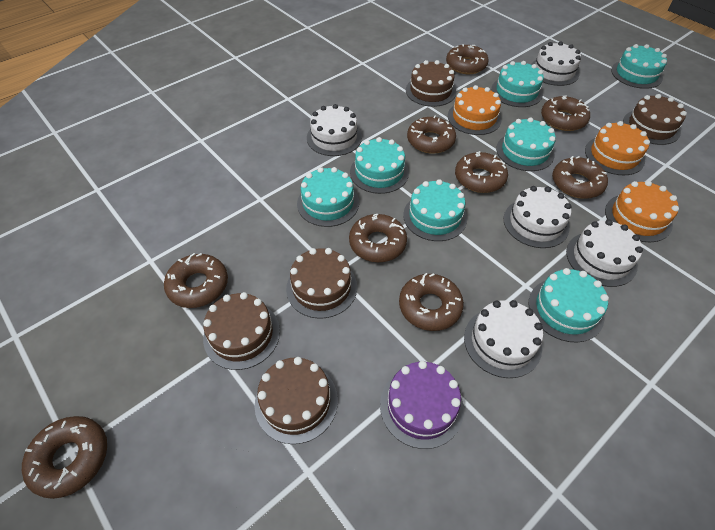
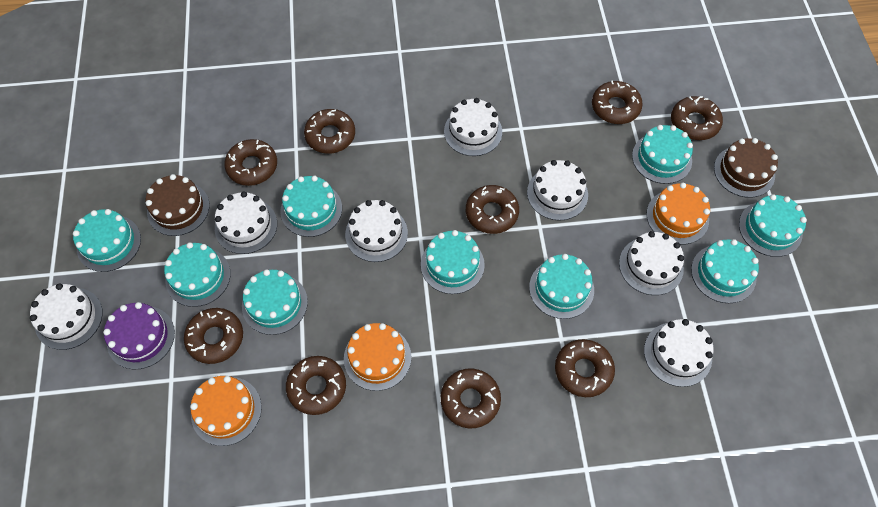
brown cake: 5 -> 2
turquoise cake: 7 -> 9
white cake: 5 -> 7

